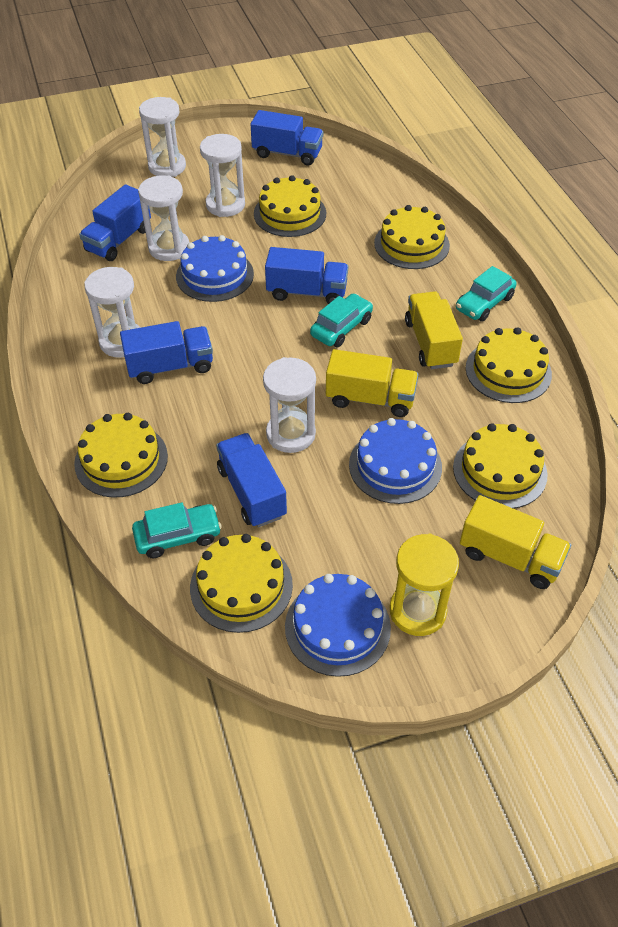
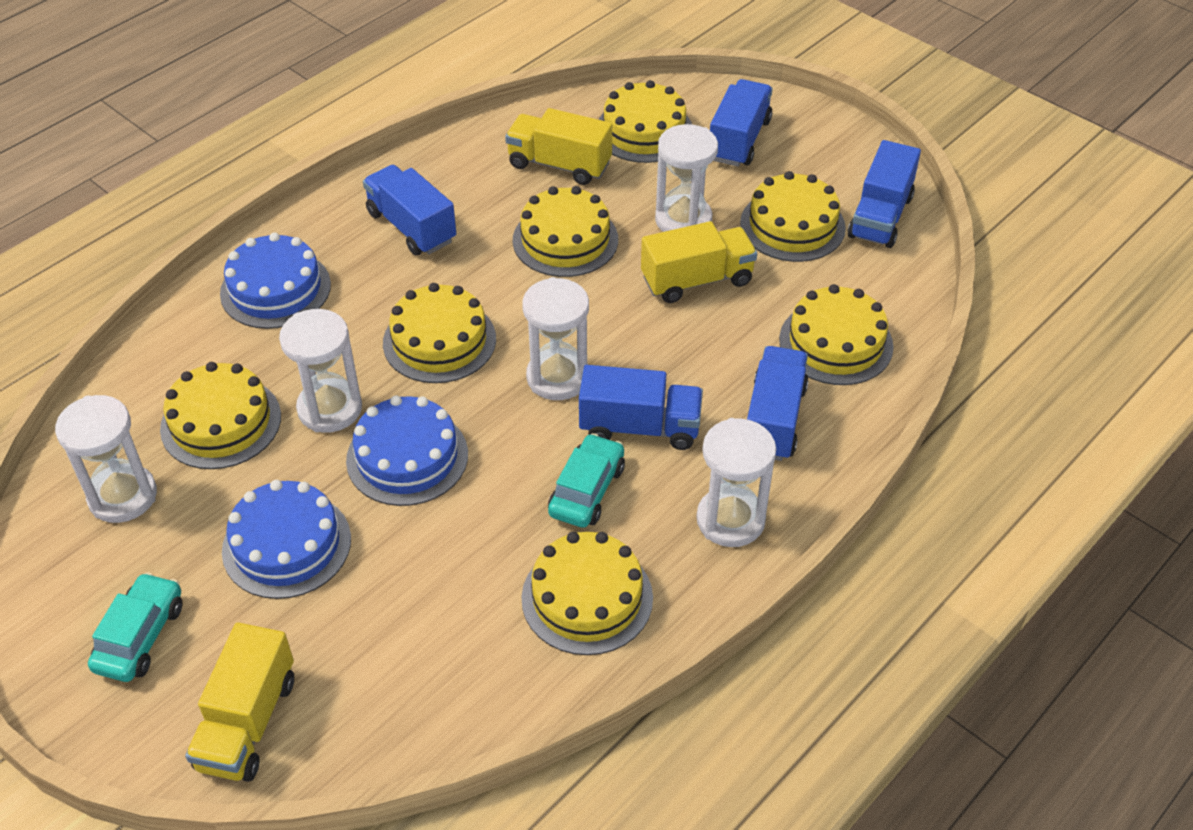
turquoise car: 3 -> 2
yellow cake: 6 -> 7
yellow hourglass: 1 -> 0

